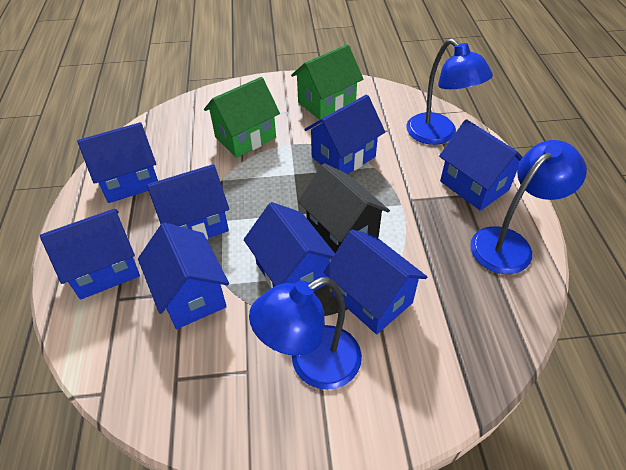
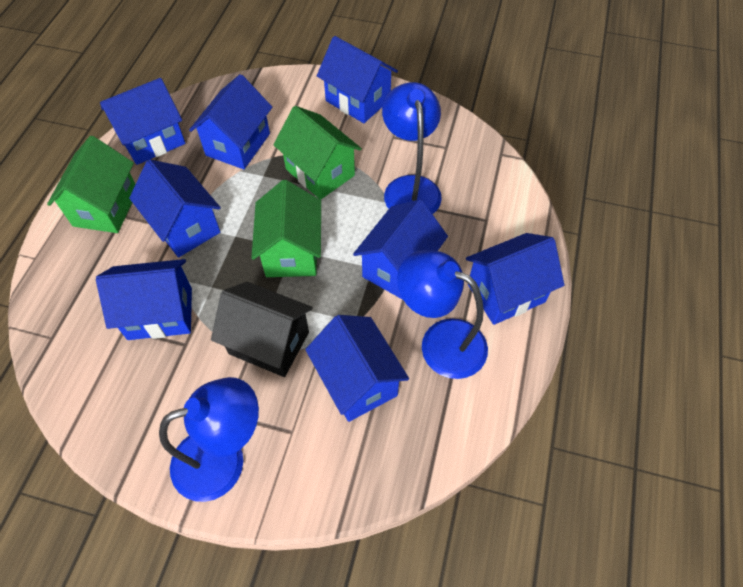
green house: 2 -> 3

